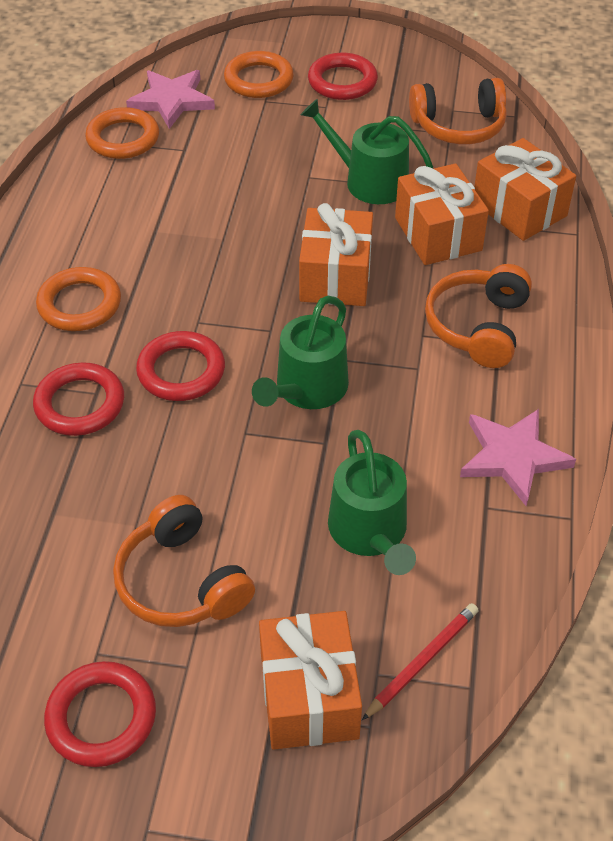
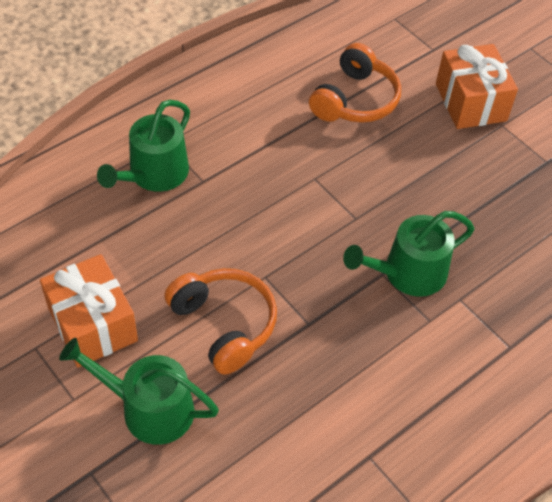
orange gift: 4 -> 2
orange headphones: 3 -> 2
orange ring: 3 -> 0
pink star: 2 -> 0
red pencil: 1 -> 0
red ring: 4 -> 0

